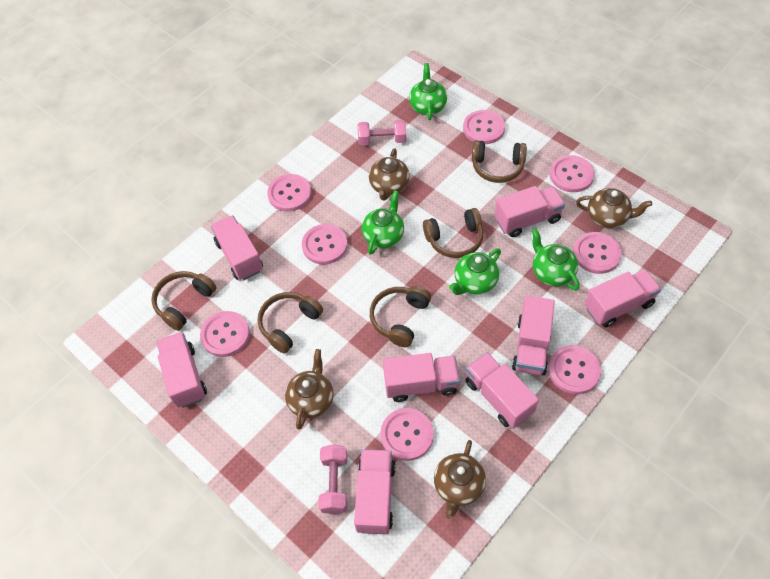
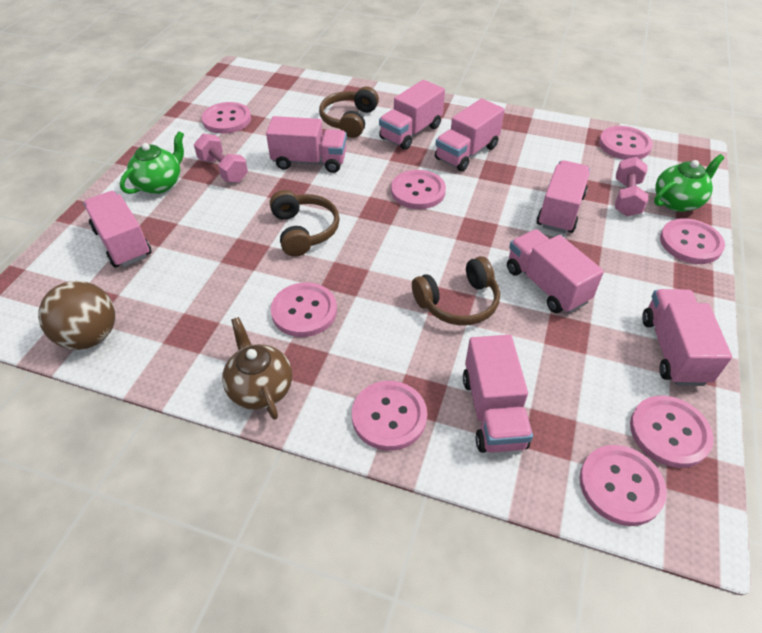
brown ball: 0 -> 1
brown headphones: 5 -> 3
brown teapot: 4 -> 1
green teapot: 4 -> 2

